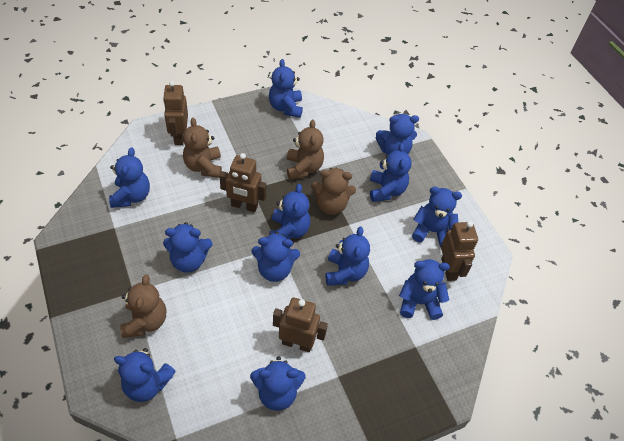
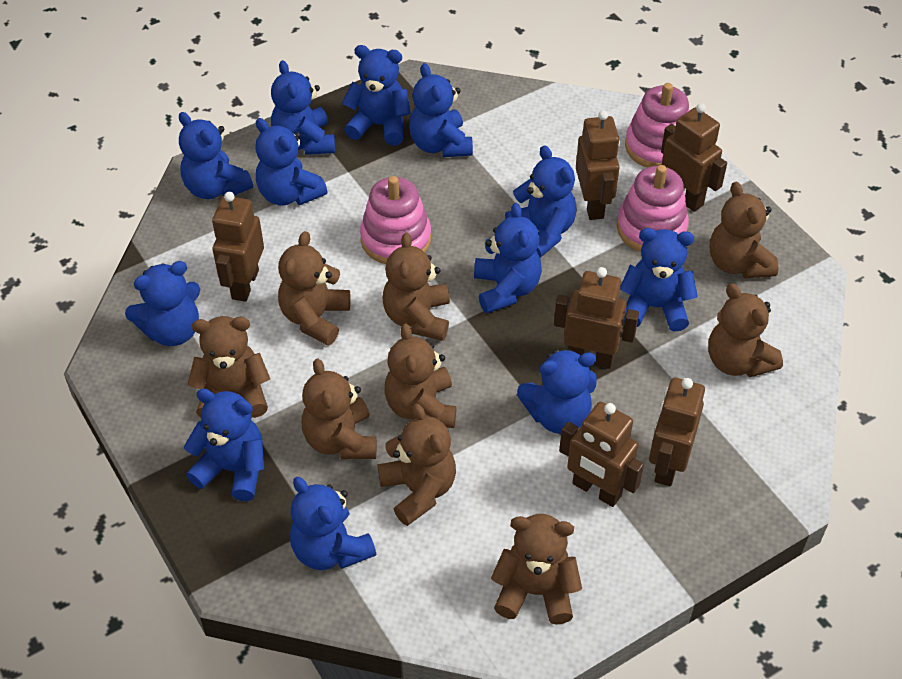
brown robot: 4 -> 6
brown teddy bear: 4 -> 9
pink stacking toy: 0 -> 3

